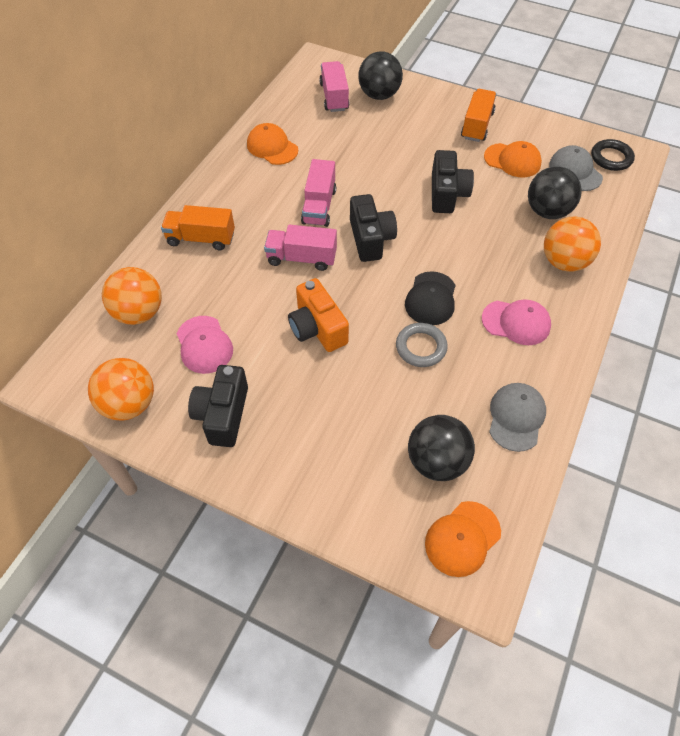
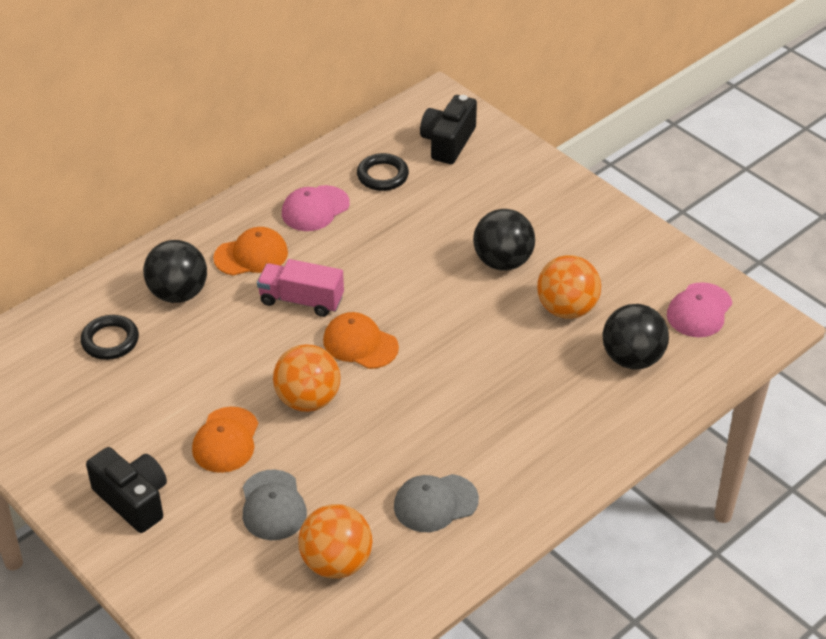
black camera: 3 -> 2
black cap: 1 -> 0
black ring: 1 -> 2
grey ring: 1 -> 0
orange camera: 1 -> 0
orange truck: 2 -> 0
pink truck: 3 -> 1

